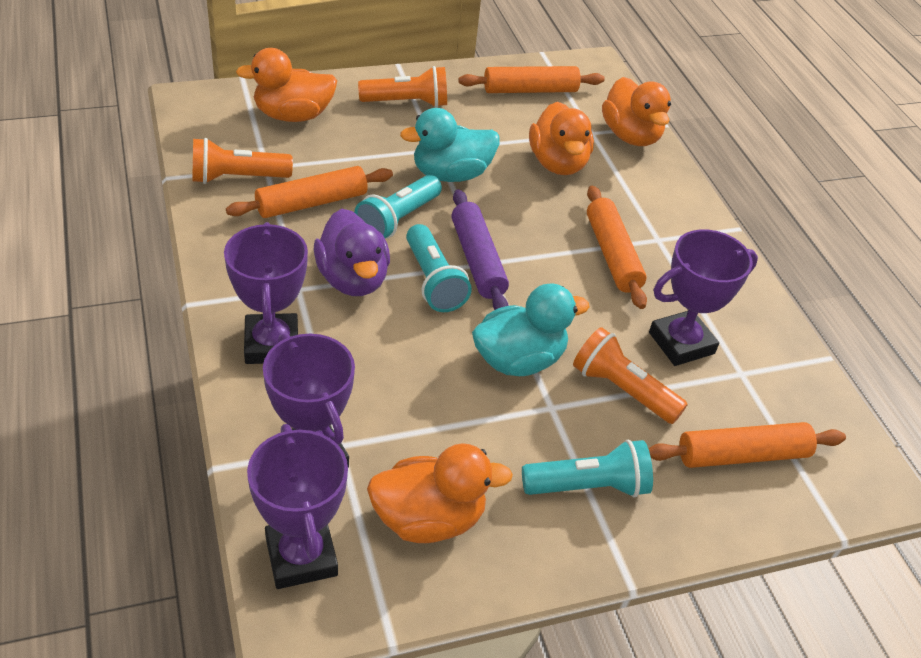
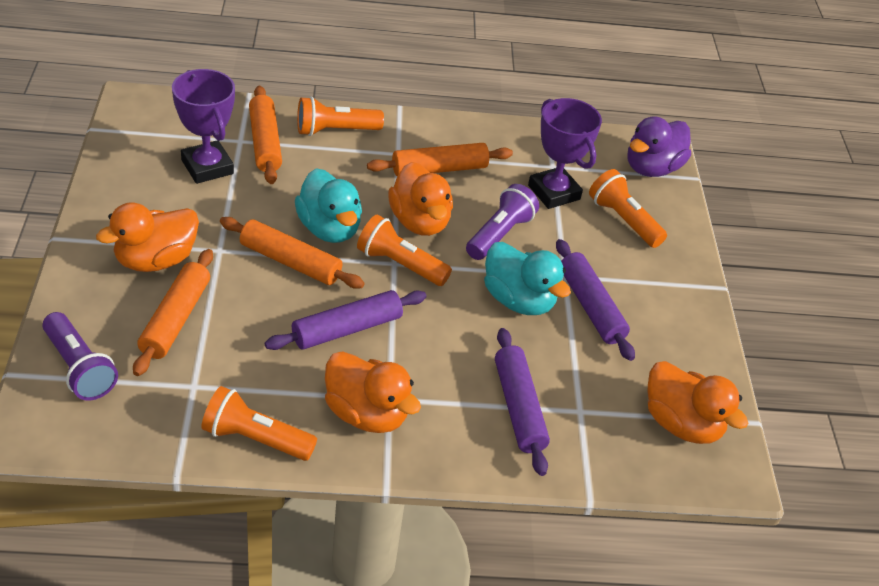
orange flashlight: 3 -> 4
purple flashlight: 0 -> 2
purple rolling pin: 1 -> 3
purple trophy: 4 -> 2
turquoise flashlight: 3 -> 0

